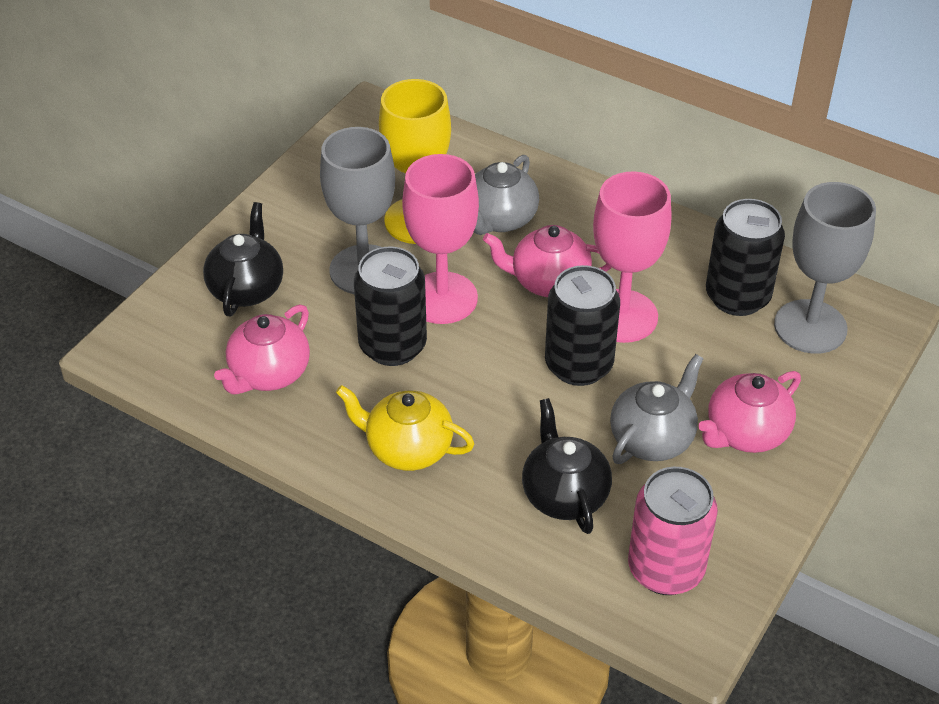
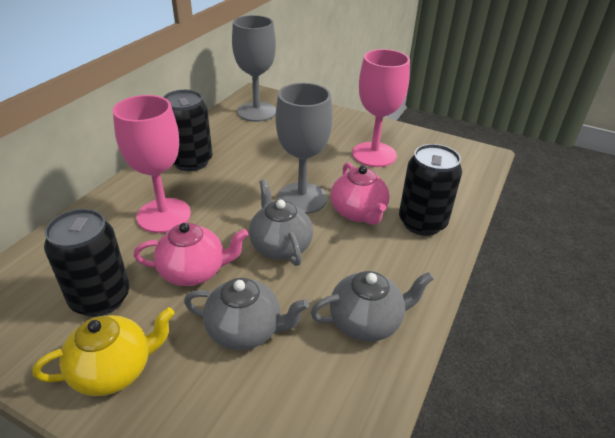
black teapot: 2 -> 0
grey teapot: 2 -> 3
pink can: 1 -> 0
pink teapot: 3 -> 2
yellow goblet: 1 -> 0

